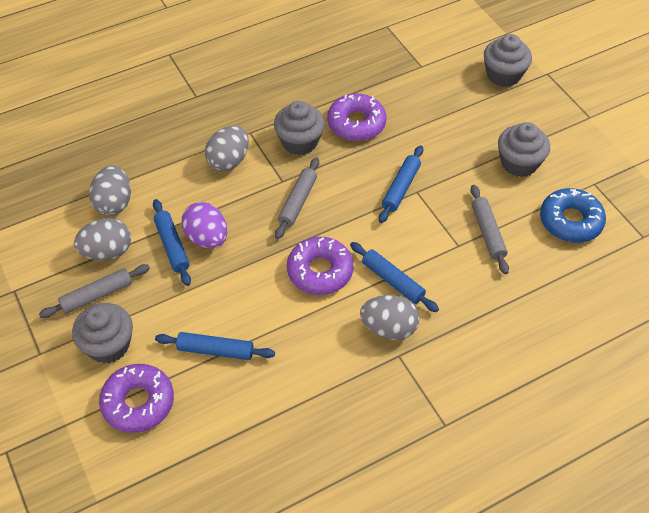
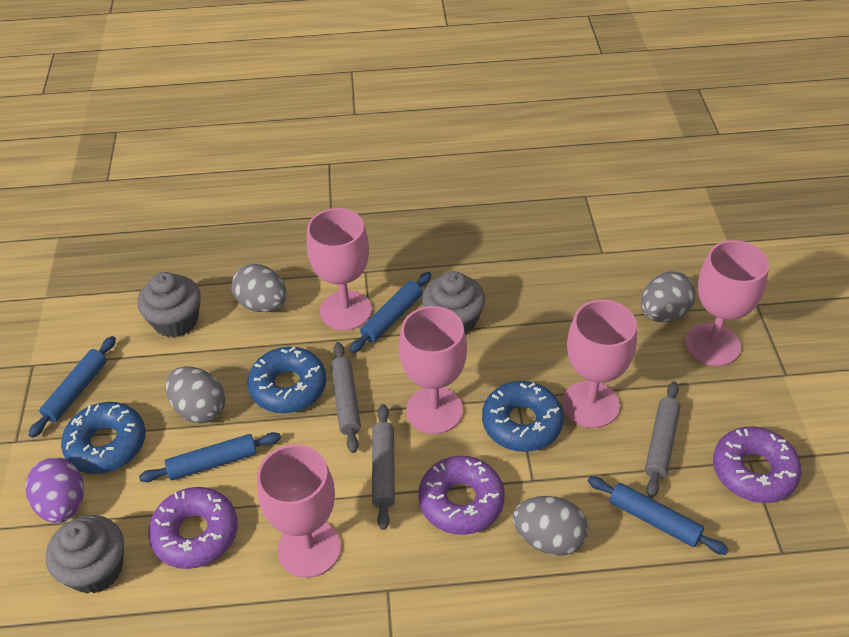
blue donut: 1 -> 3
grey cupcake: 4 -> 3
pink goblet: 0 -> 5

